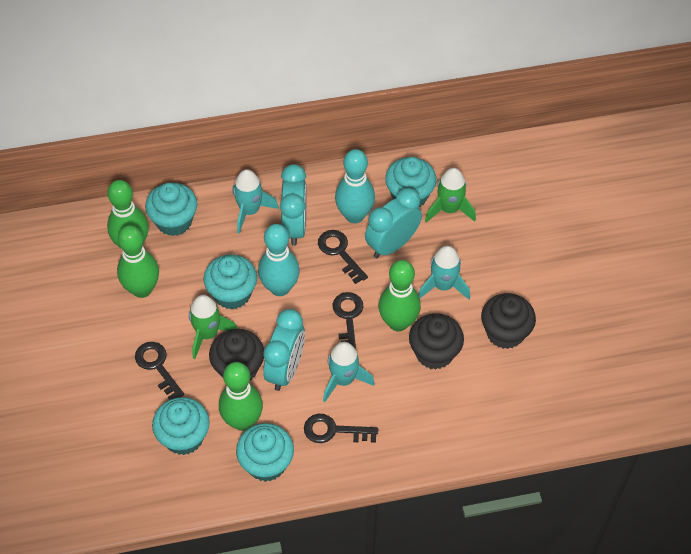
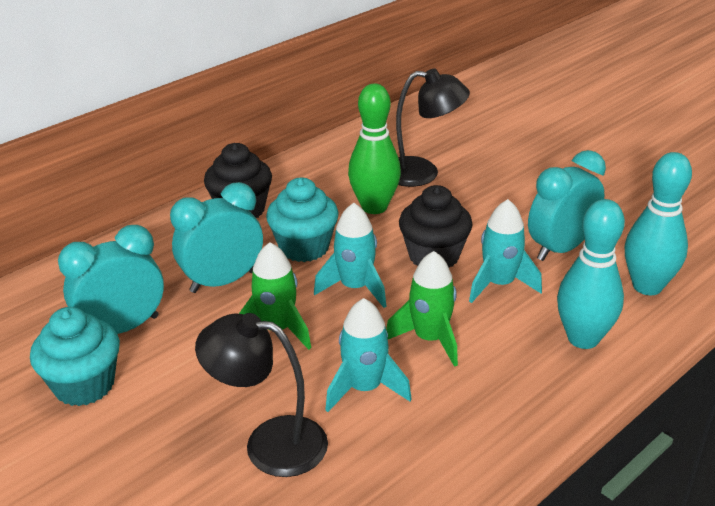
black cupcake: 3 -> 2
black key: 4 -> 0
black lamp: 0 -> 2
green bowling pin: 4 -> 1
turquoise cupcake: 5 -> 2

